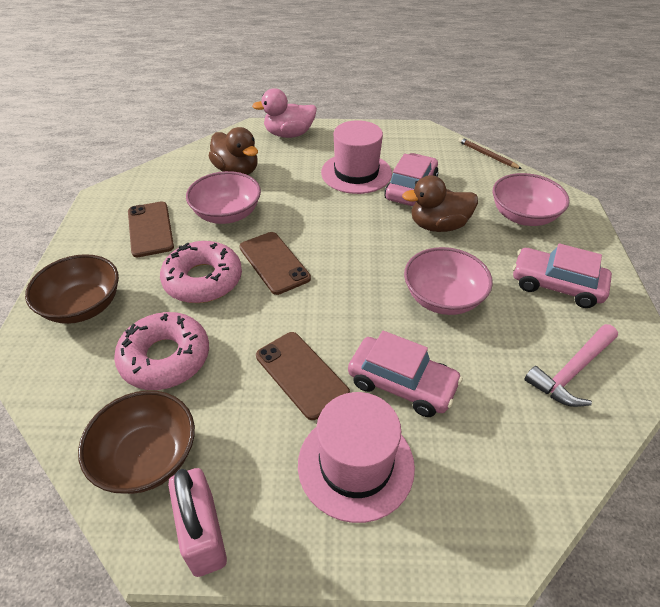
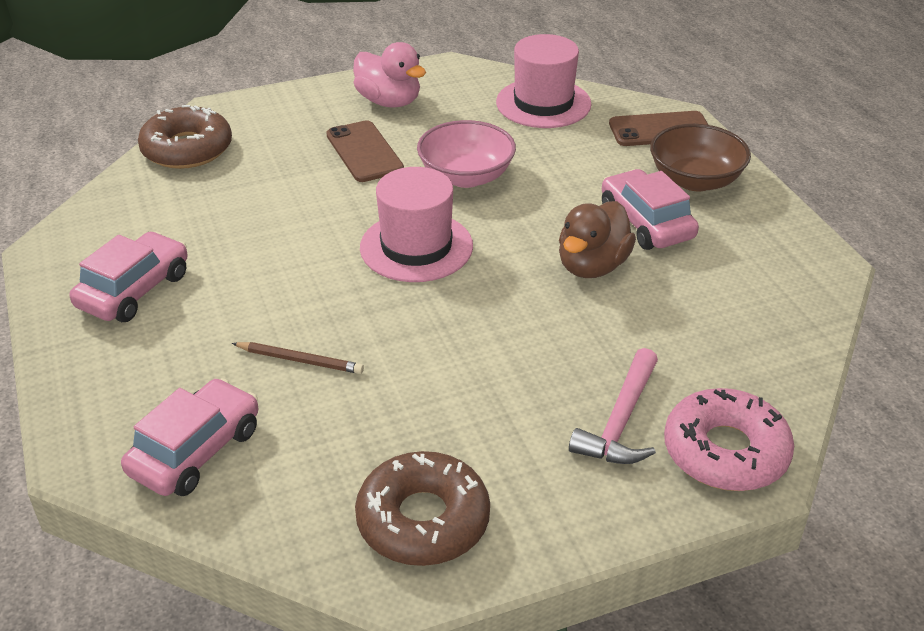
brown bowl: 2 -> 1
brown donut: 0 -> 2
brown duck: 2 -> 1
brown phone: 3 -> 2
pink bowl: 3 -> 1
pink donut: 2 -> 1
pink padlock: 1 -> 0

